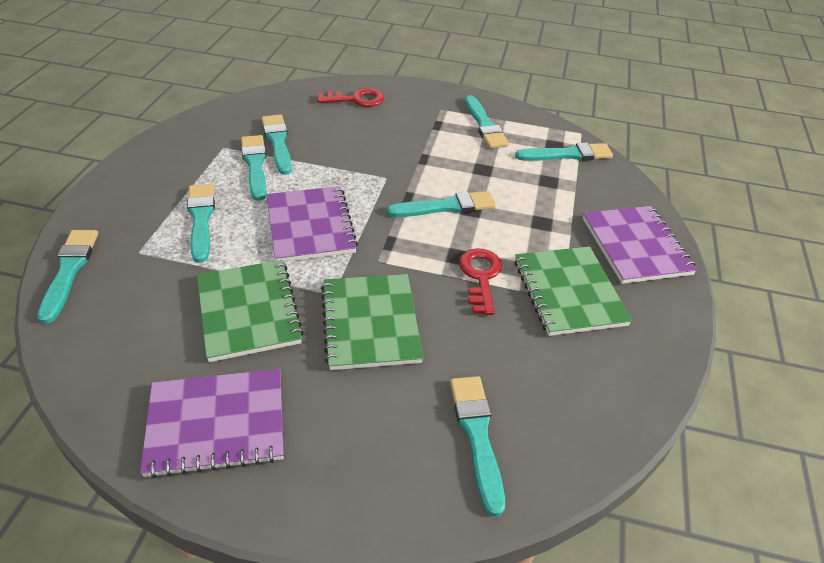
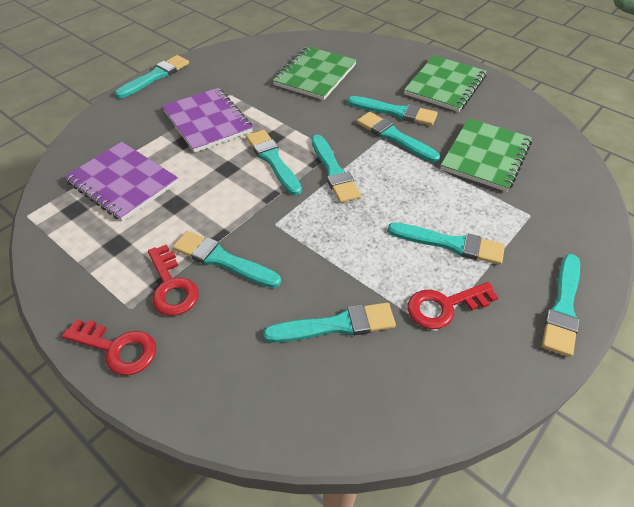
purple notebook: 3 -> 2
red key: 2 -> 3
turquoise brush: 8 -> 9

